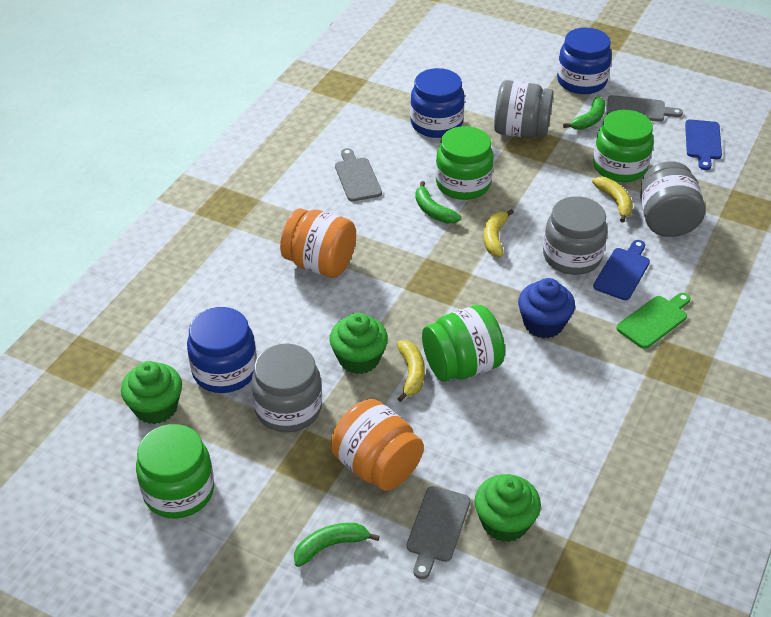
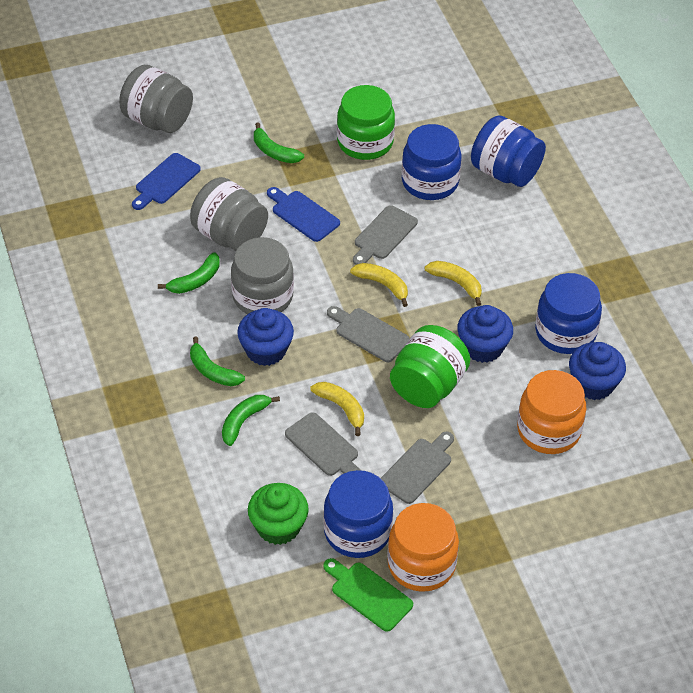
blue cupcake: 1 -> 3
blue jar: 3 -> 4
green banana: 3 -> 4
green cupcake: 3 -> 1
green jar: 4 -> 2
grey cutting board: 3 -> 4
grey jar: 4 -> 3

